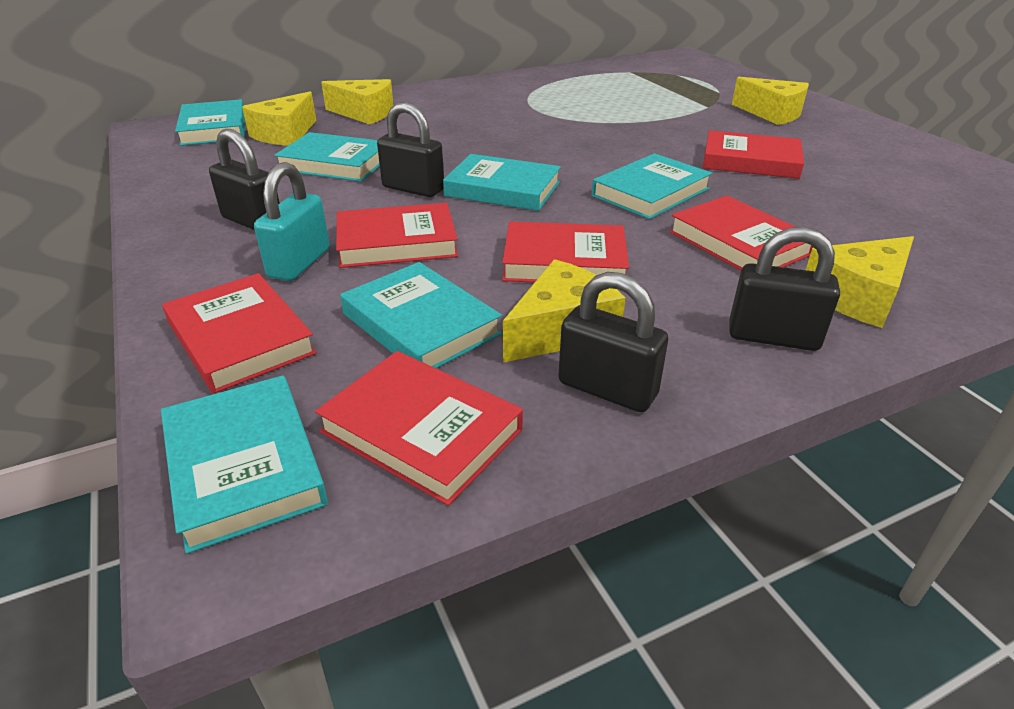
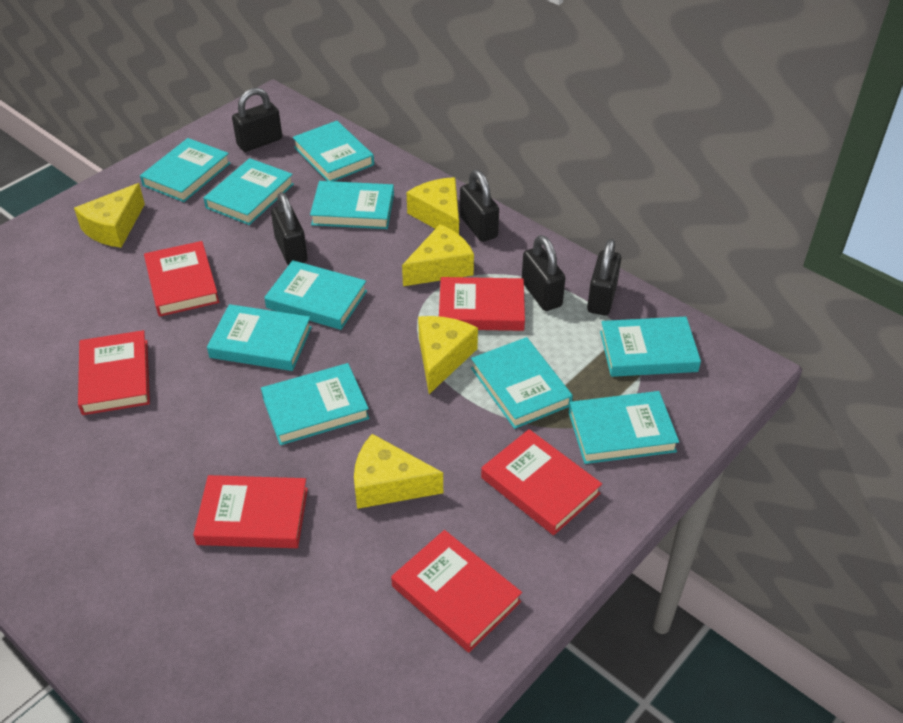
black padlock: 4 -> 5
turquoise book: 6 -> 10
turquoise padlock: 1 -> 0

